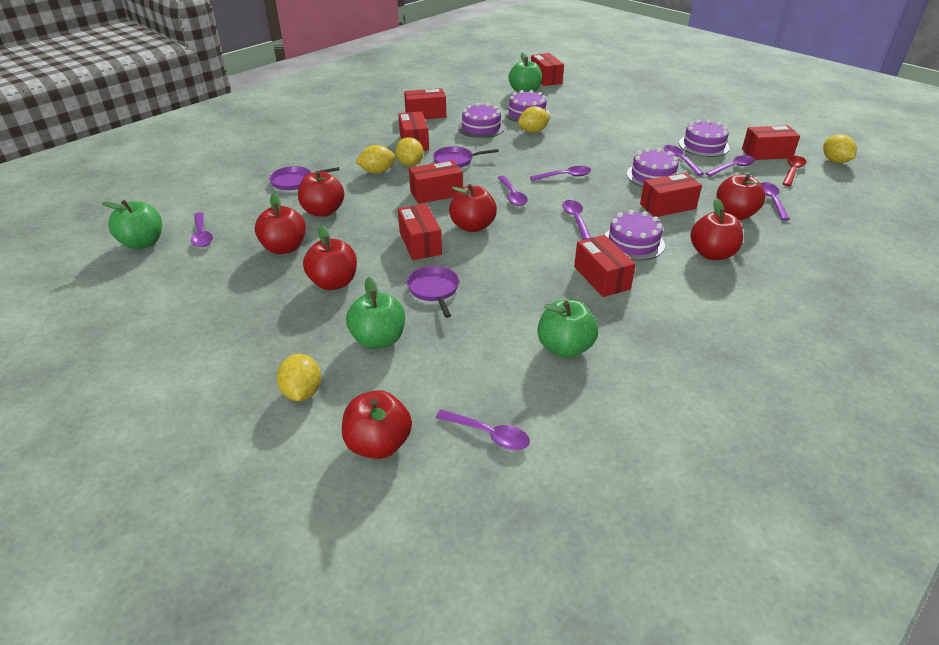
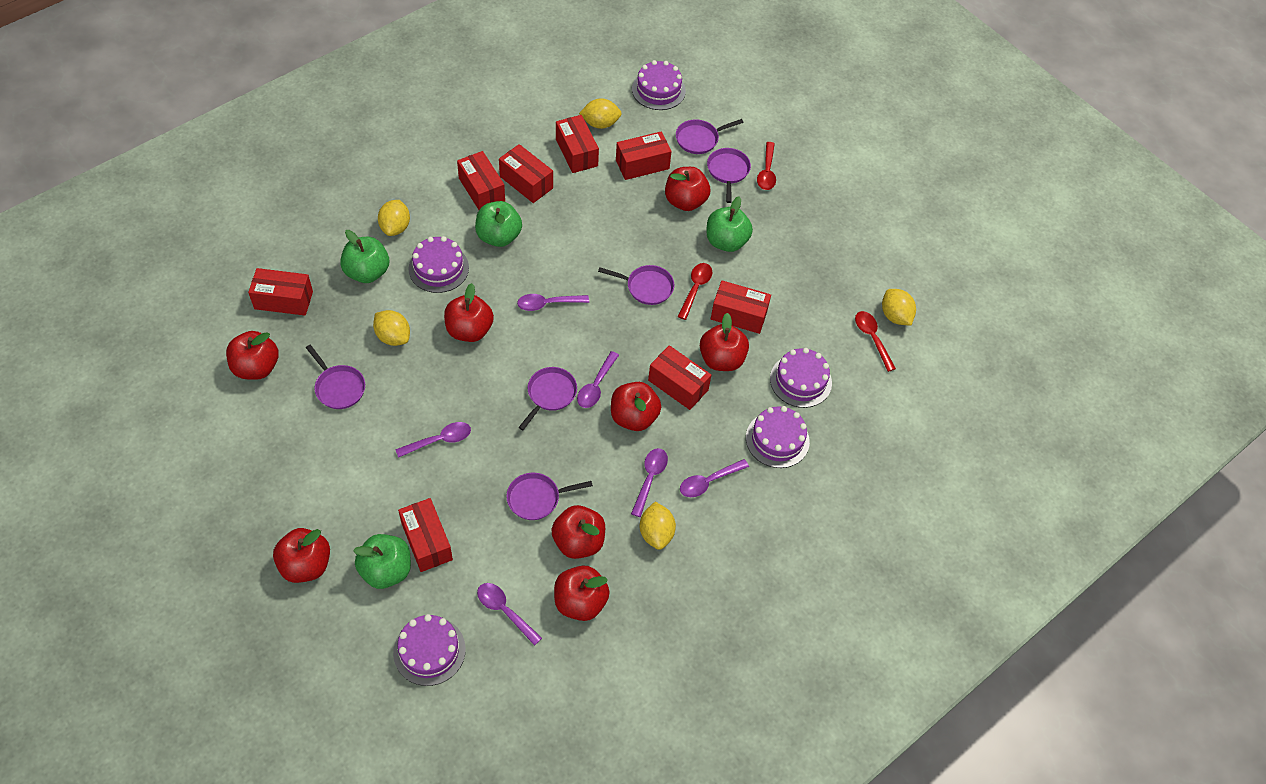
purple pan: 3 -> 6
purple spoon: 8 -> 6
red apple: 7 -> 8
red spoon: 1 -> 3

